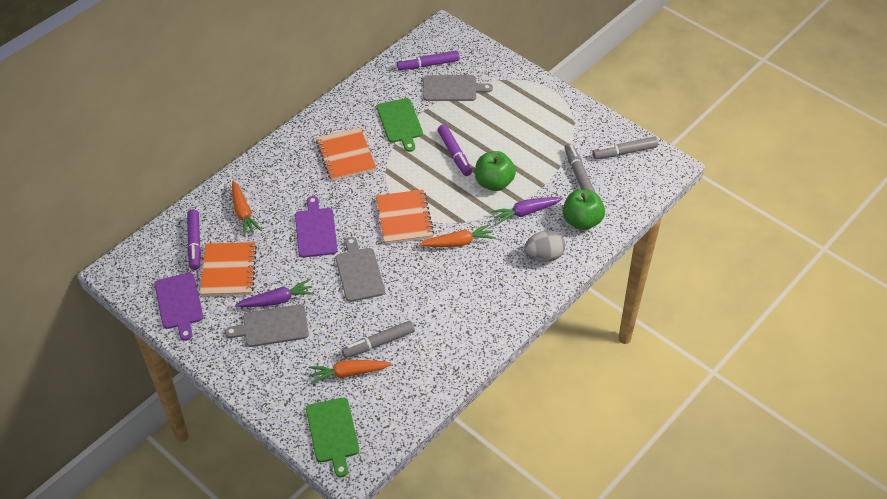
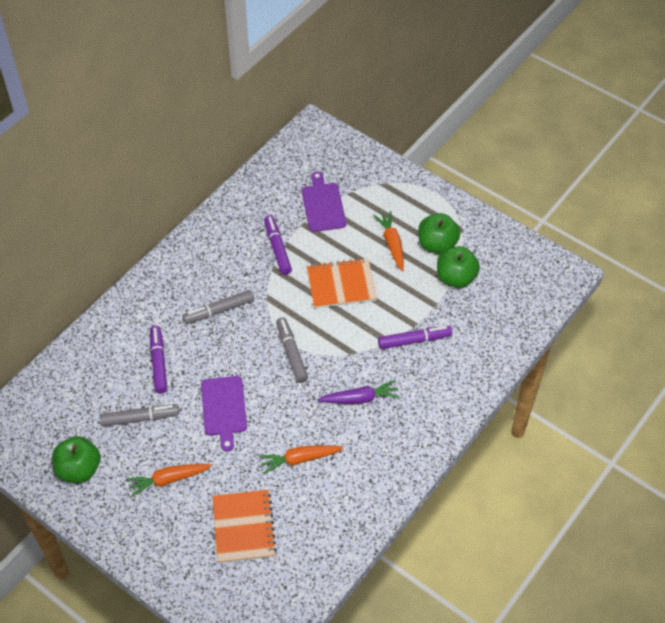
green apple: 2 -> 3
green cutting board: 2 -> 0
grey cutting board: 3 -> 0
grey egg: 1 -> 0
orange notebook: 3 -> 2
purple carrot: 2 -> 1

